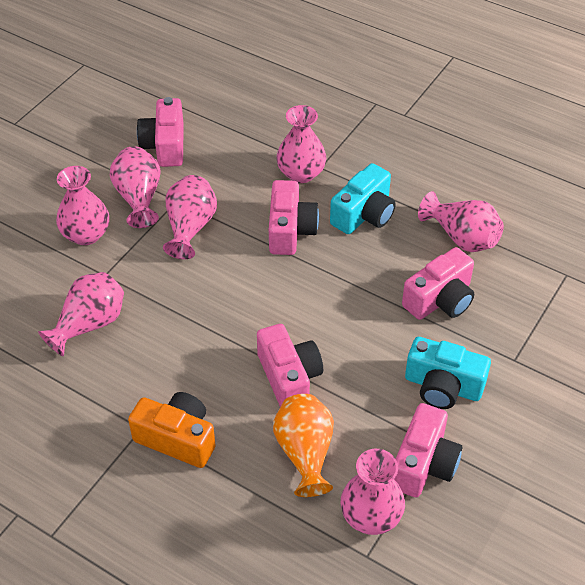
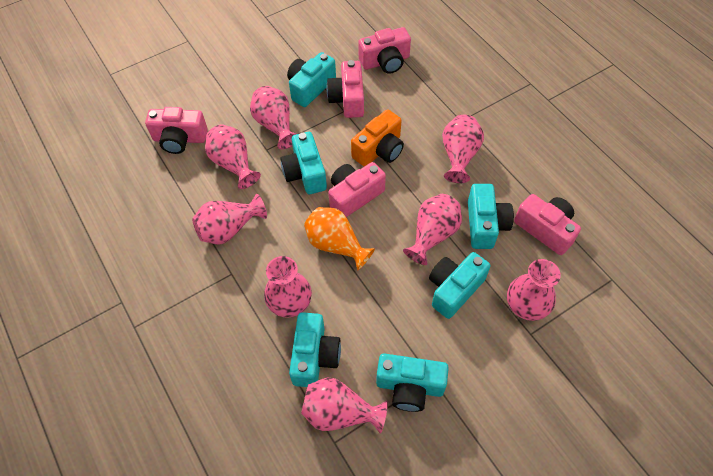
pink vase: 7 -> 8
turquoise camera: 2 -> 6

